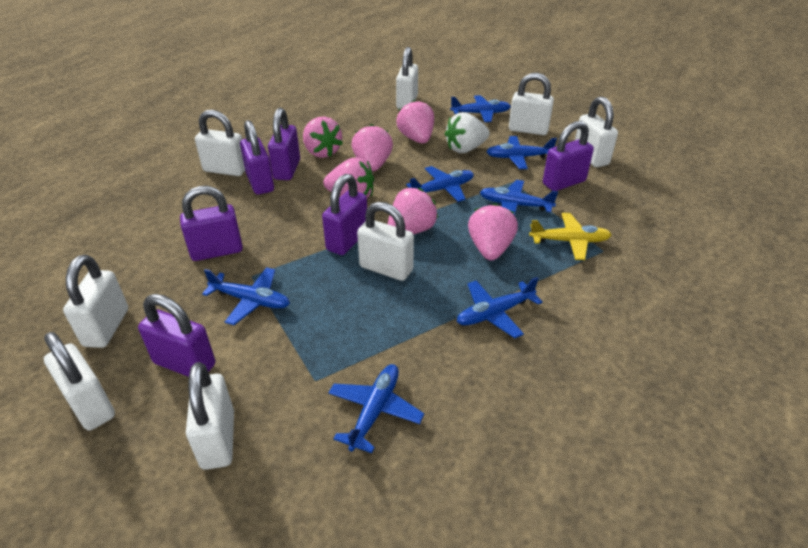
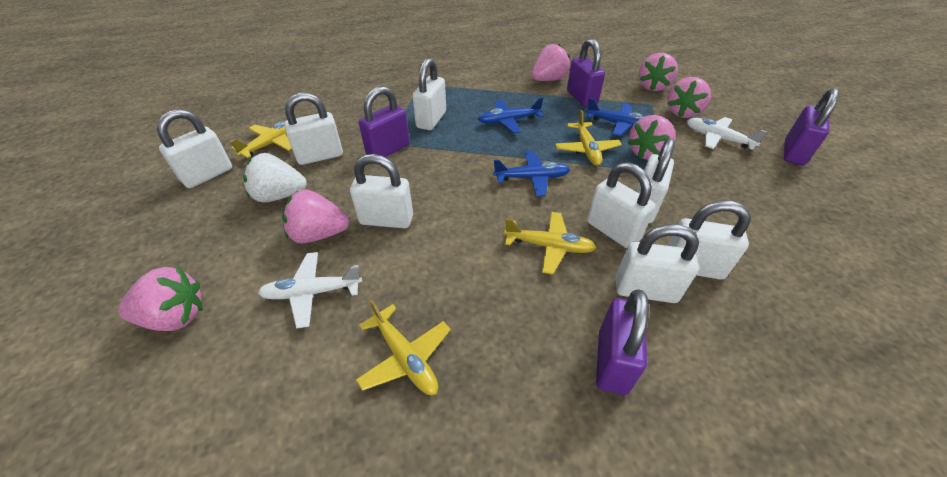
blue plane: 7 -> 3
purple padlock: 6 -> 4
white plane: 0 -> 2
yellow plane: 1 -> 4

